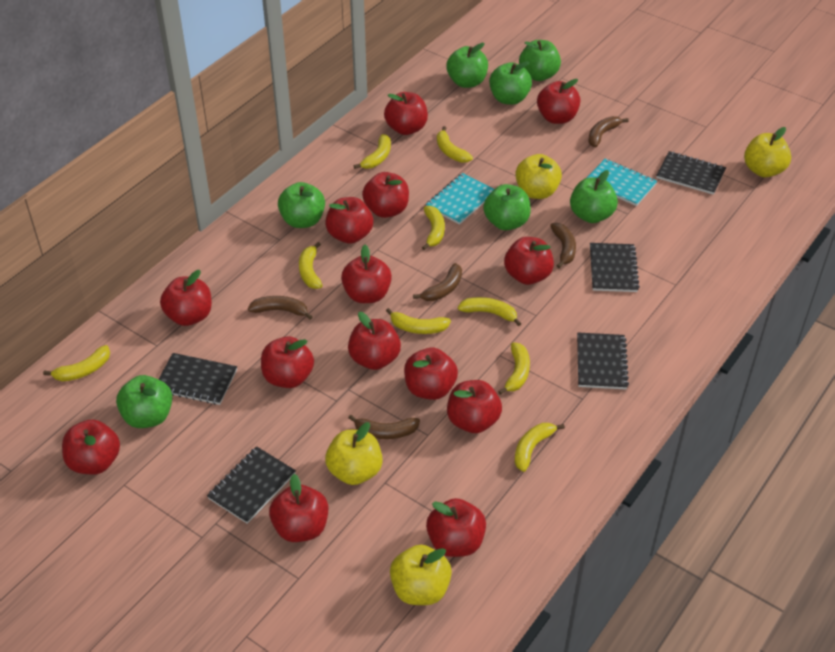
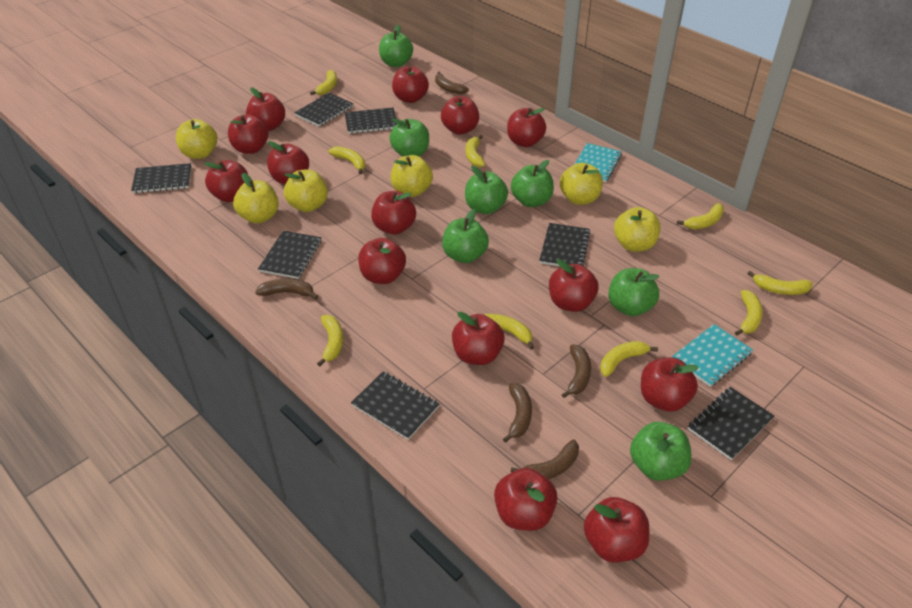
black notebook: 5 -> 7
yellow apple: 4 -> 6

